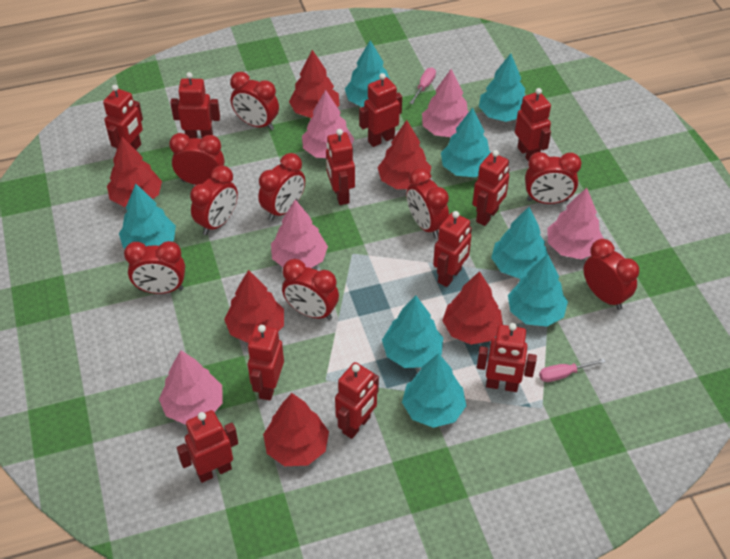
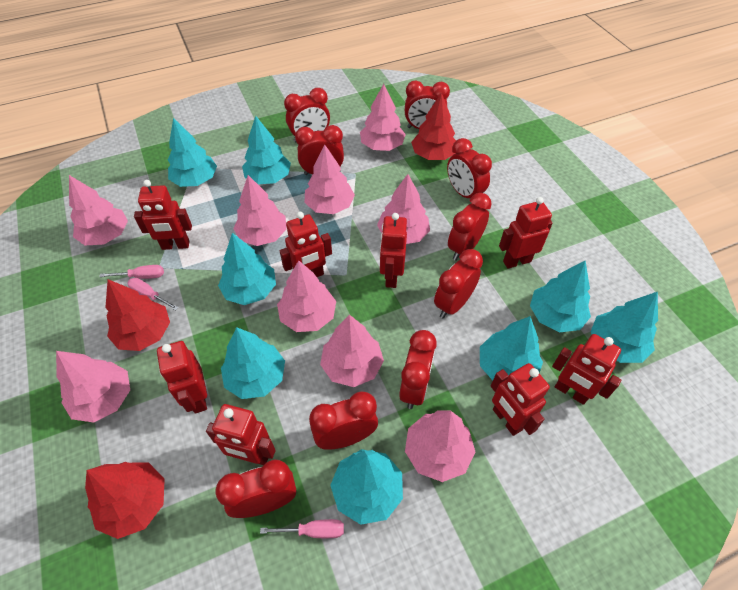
pink screwdriver: 2 -> 3
pink tree: 5 -> 9
red robot: 11 -> 8
red tree: 6 -> 3

